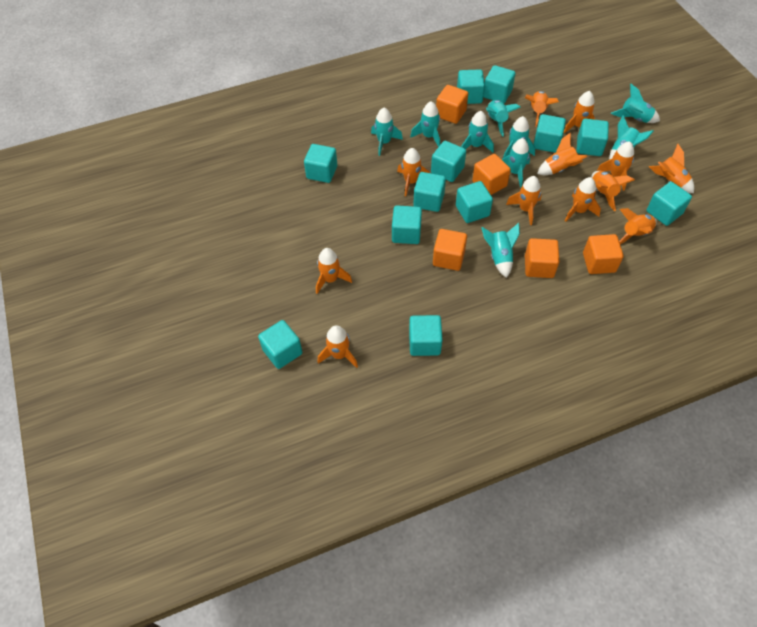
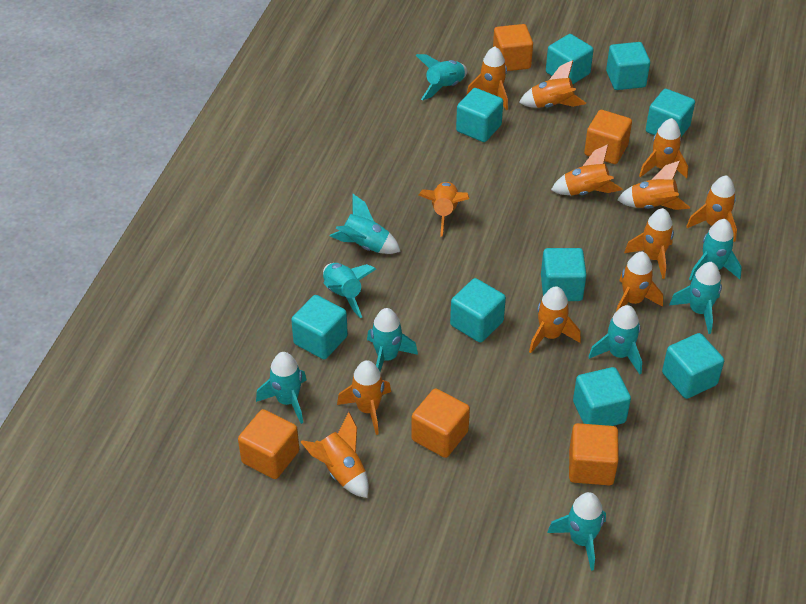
turquoise cube: 12 -> 9

